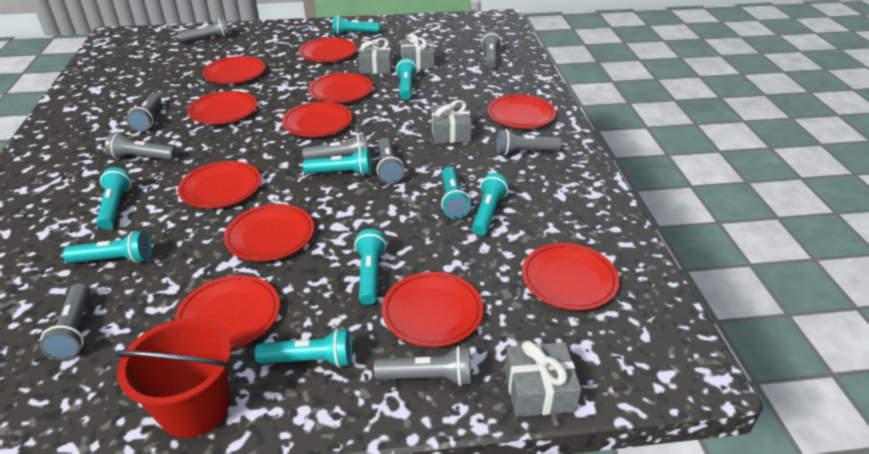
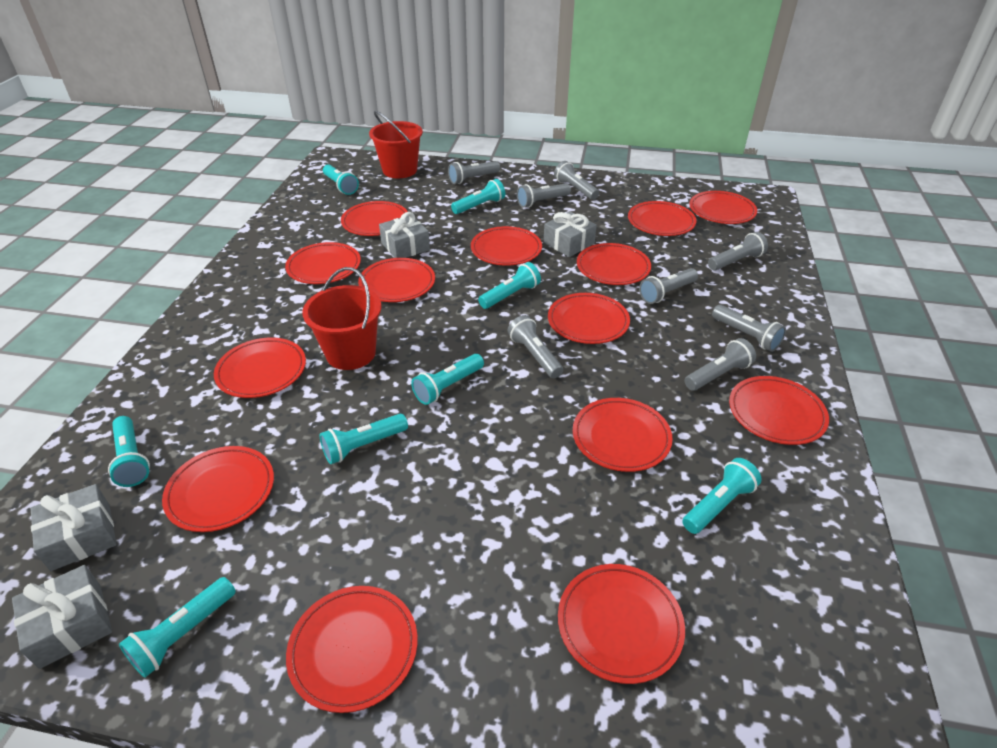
grey flashlight: 9 -> 8
red bucket: 1 -> 2
red plate: 11 -> 14
turquoise flashlight: 9 -> 8

